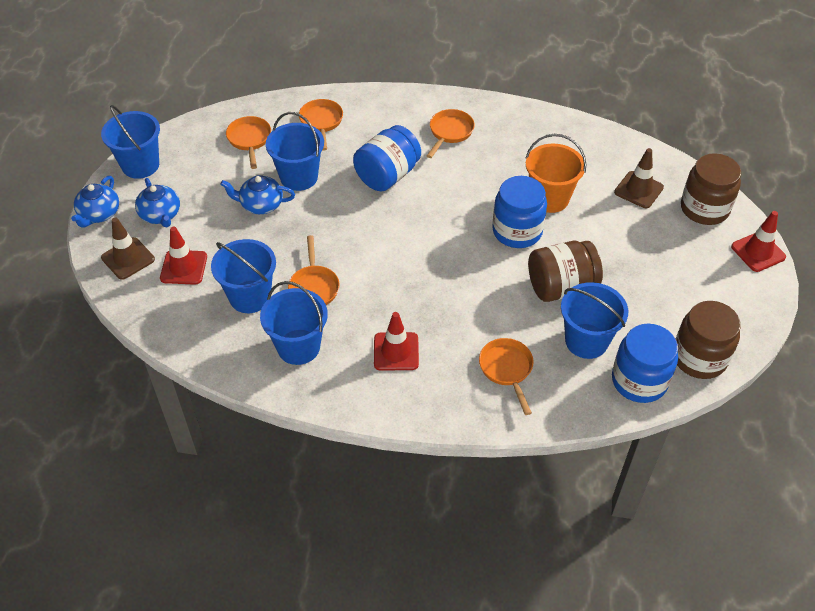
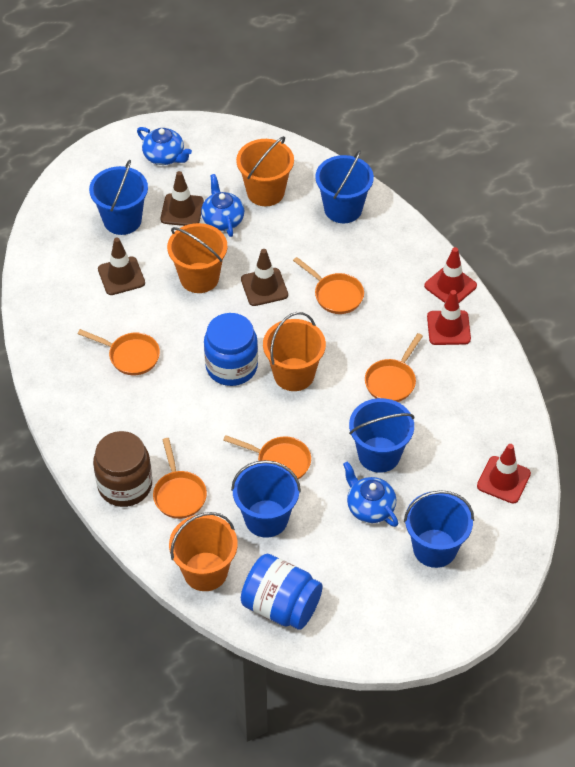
blue jar: 3 -> 2
brown jar: 3 -> 1
brown traffic cone: 2 -> 3
orange bucket: 1 -> 4

